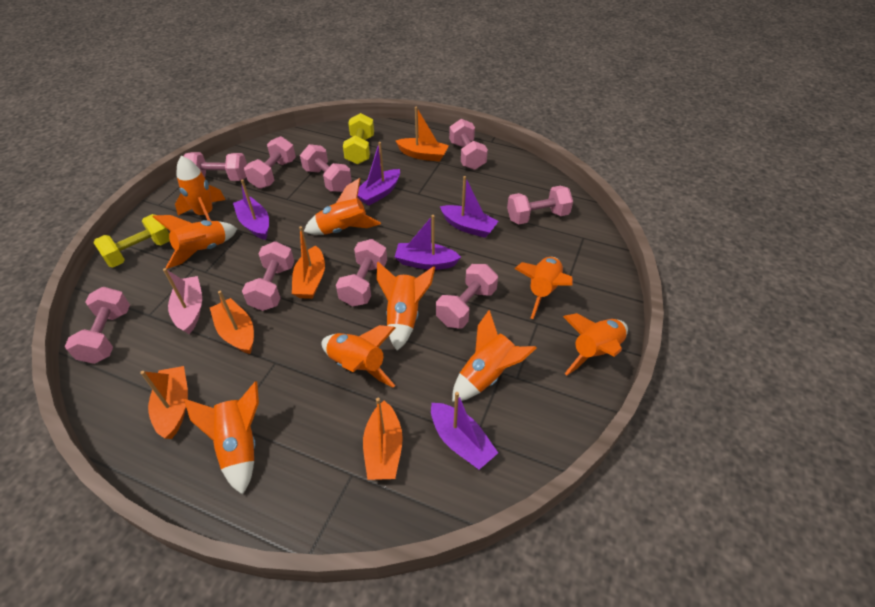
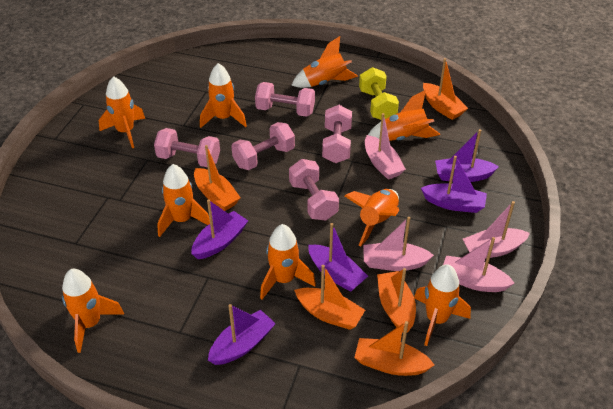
pink boat: 1 -> 4
pink dumbbell: 9 -> 5
yellow dumbbell: 2 -> 1

